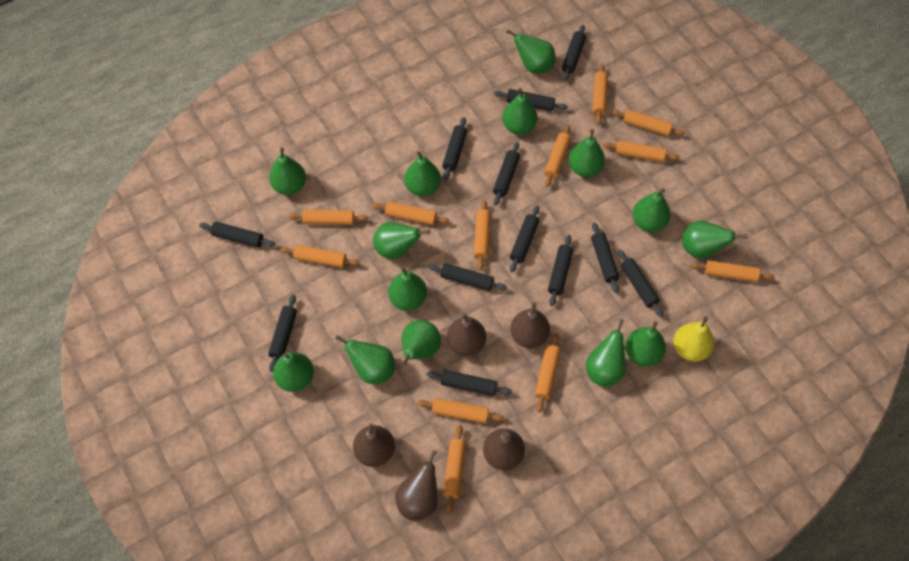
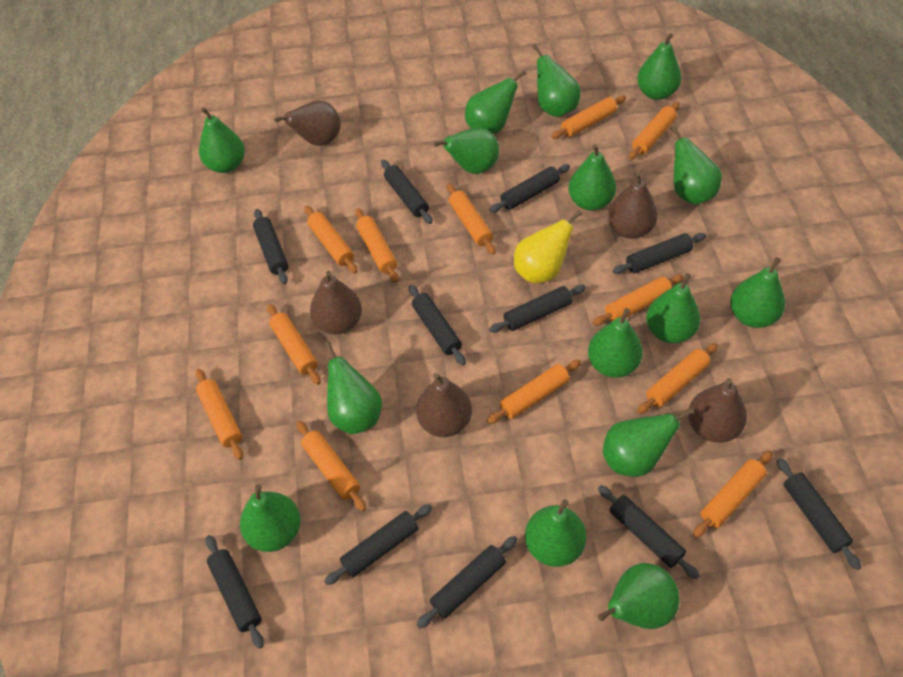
black rolling pin: 12 -> 11
green pear: 14 -> 15

